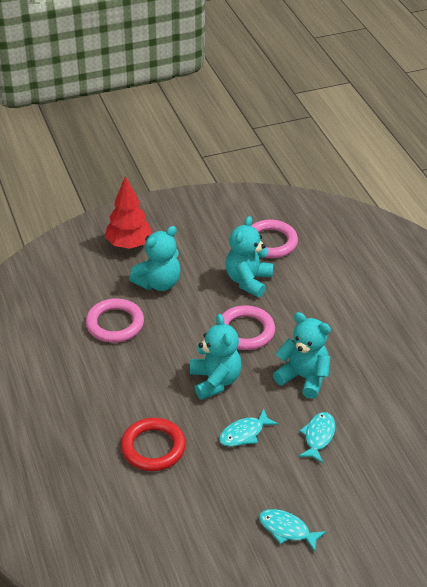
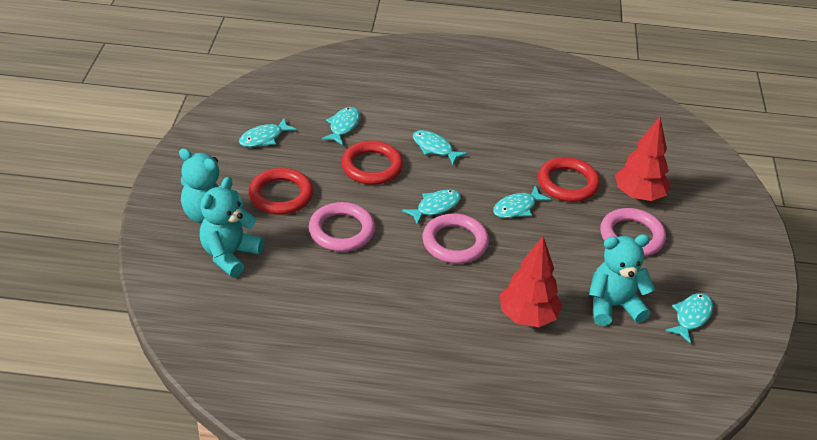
red ring: 1 -> 3
red tree: 1 -> 2
turquoise fish: 3 -> 6
turquoise teddy bear: 4 -> 3

